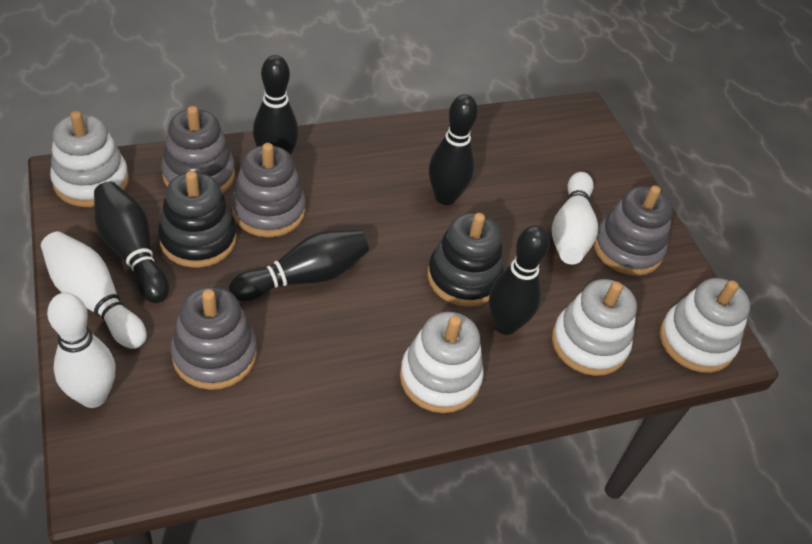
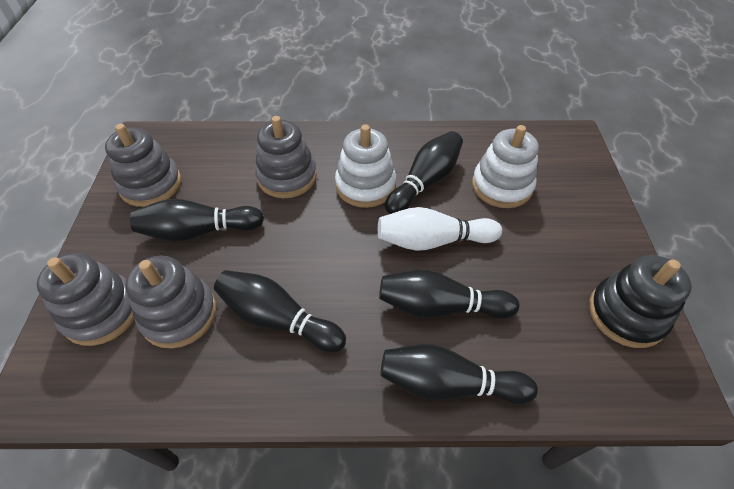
black stacking toy: 2 -> 1
white bowling pin: 3 -> 1
white stacking toy: 4 -> 2

